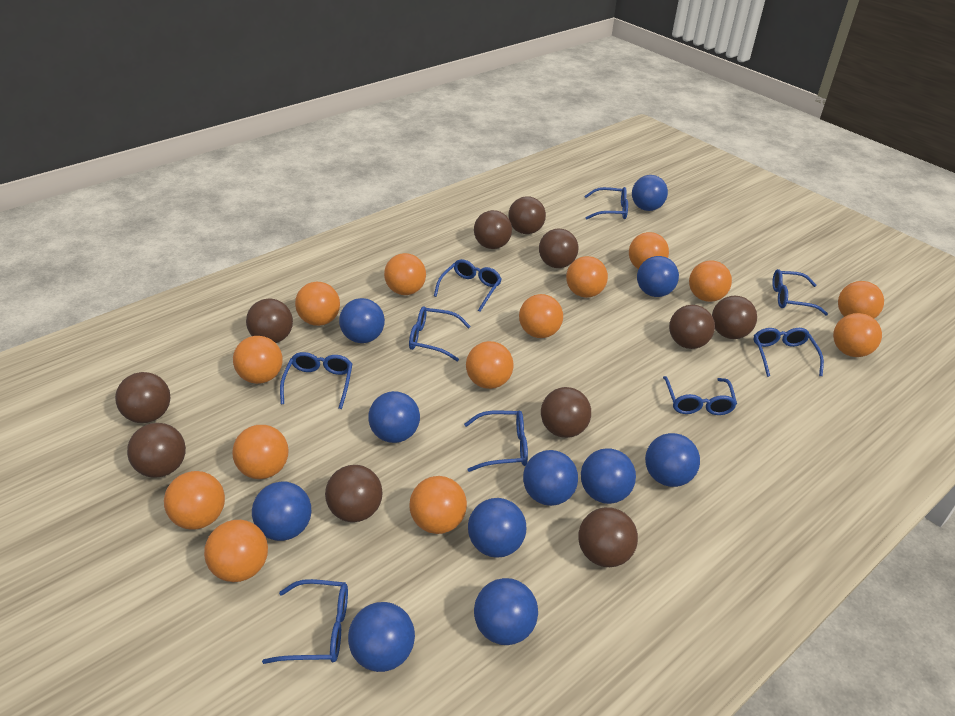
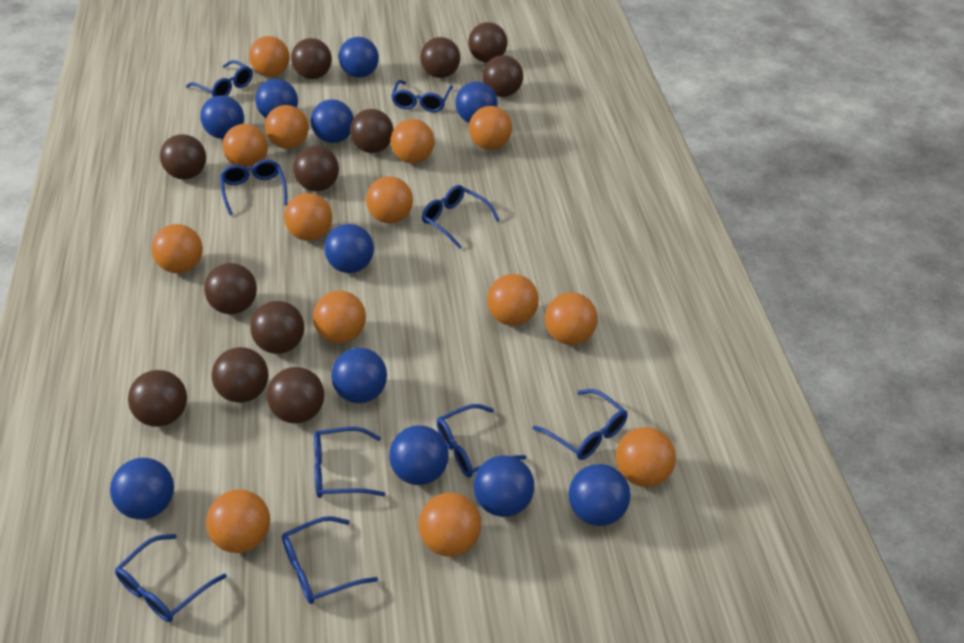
brown ball: 11 -> 12

